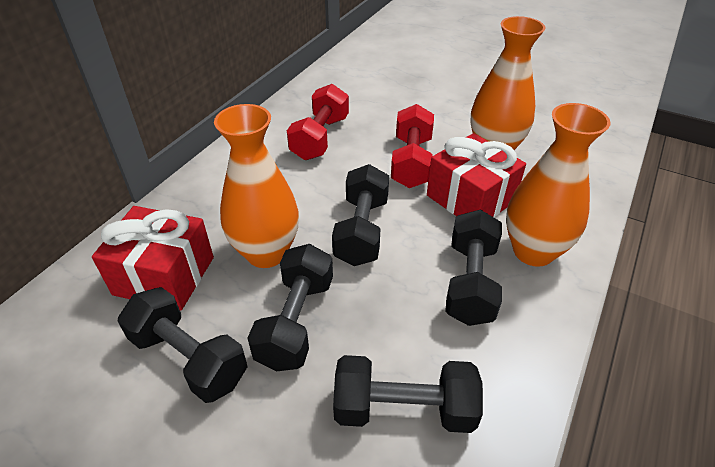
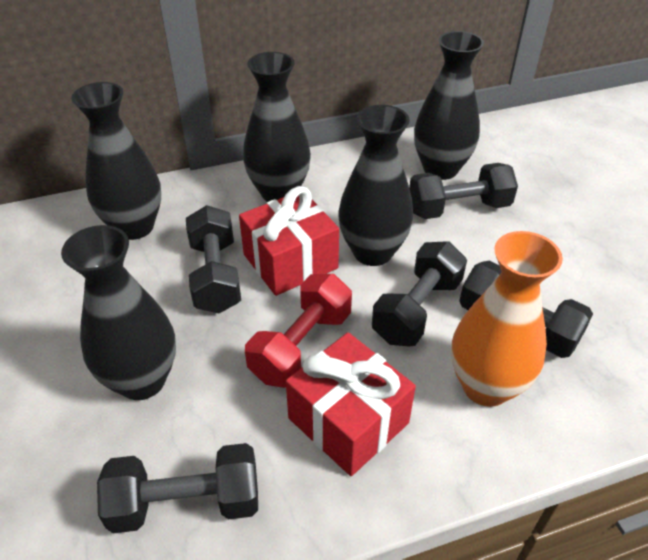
black vase: 0 -> 5
orange vase: 3 -> 1
red dumbbell: 2 -> 1

